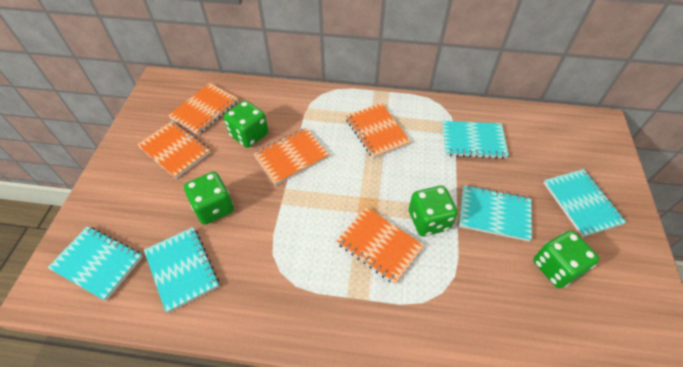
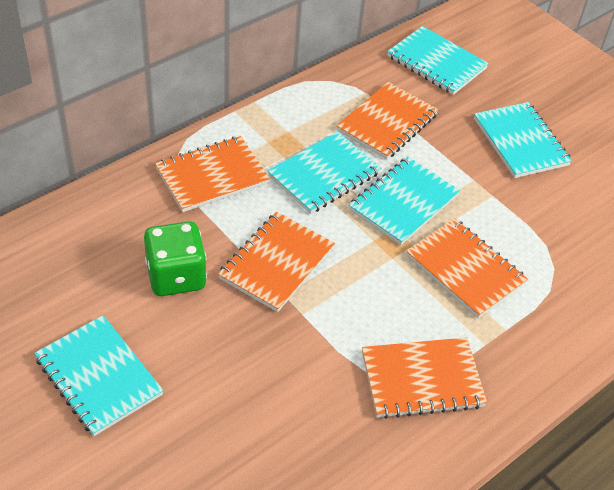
green dice: 4 -> 1

